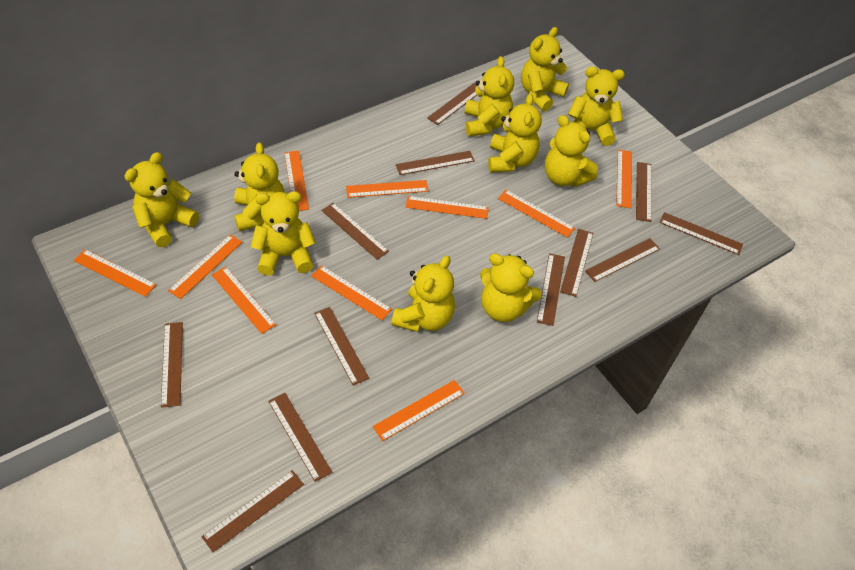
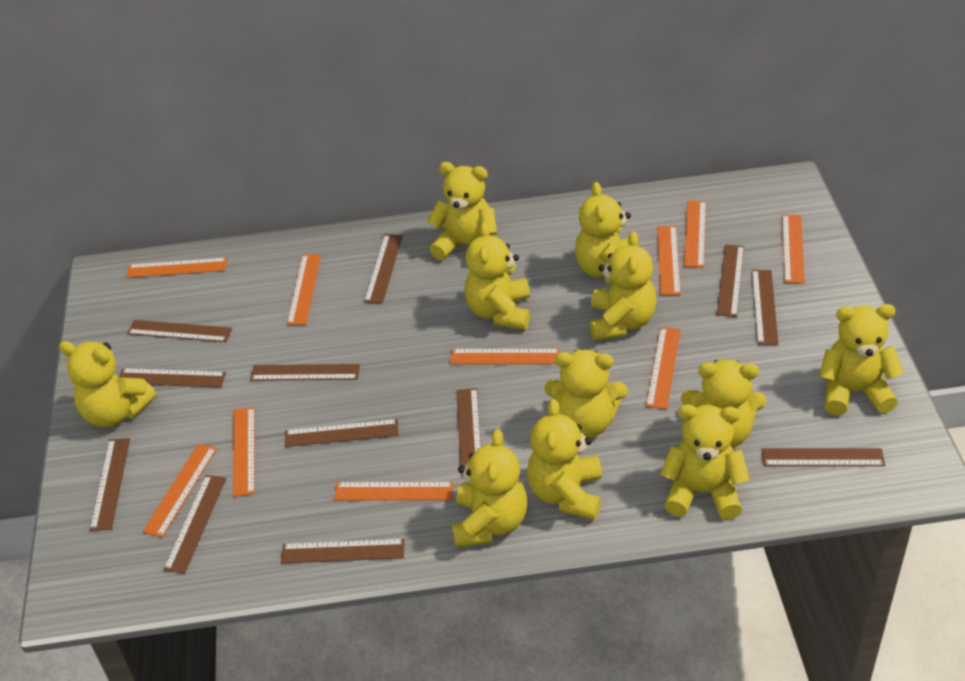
yellow teddy bear: 10 -> 11

